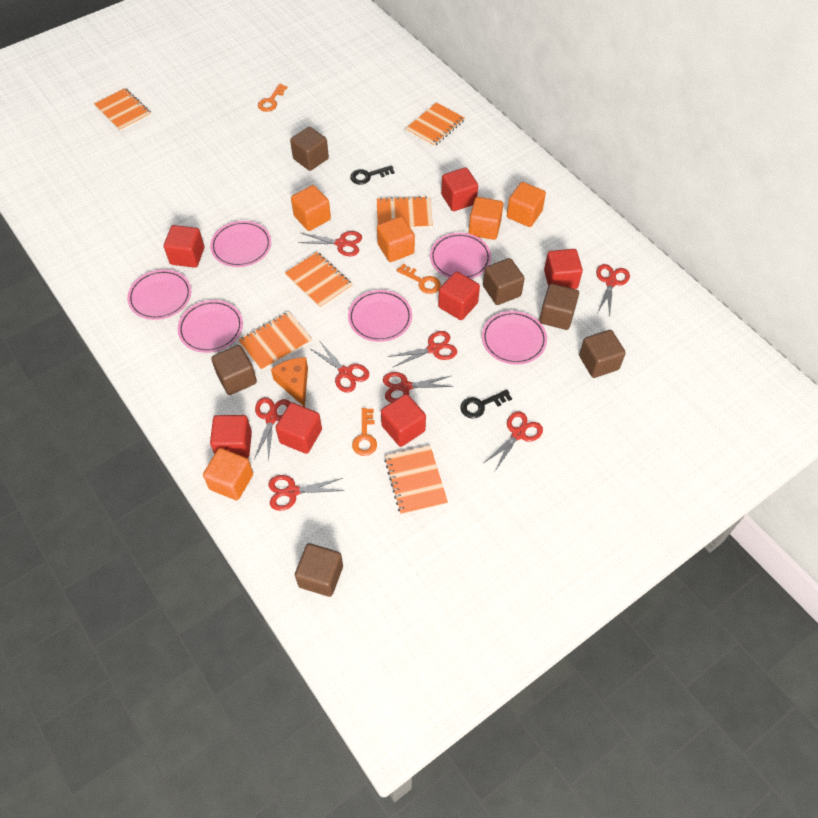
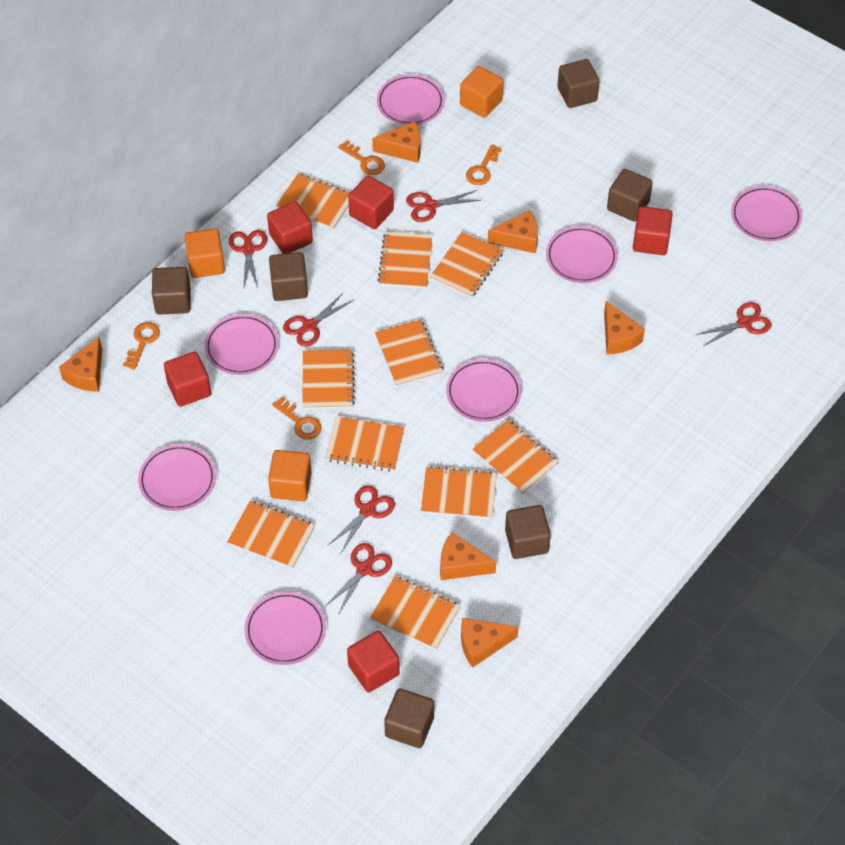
black key: 2 -> 0
orange cheese: 1 -> 6
orange cube: 5 -> 3
orange key: 3 -> 4
orange notebook: 6 -> 10
pink plate: 6 -> 7
red cube: 7 -> 5
red scissors: 8 -> 6

